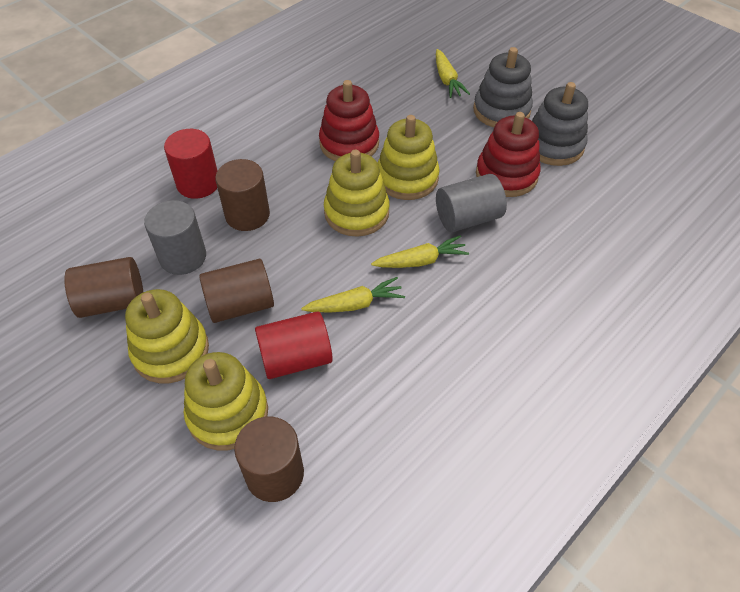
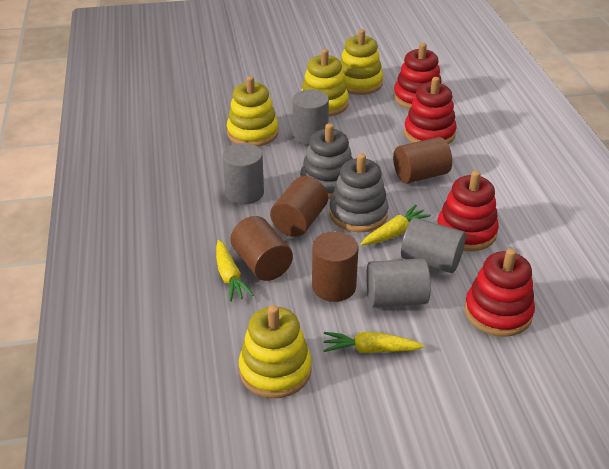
grey cylinder: 2 -> 4
red cylinder: 2 -> 0
red stacking toy: 2 -> 4

